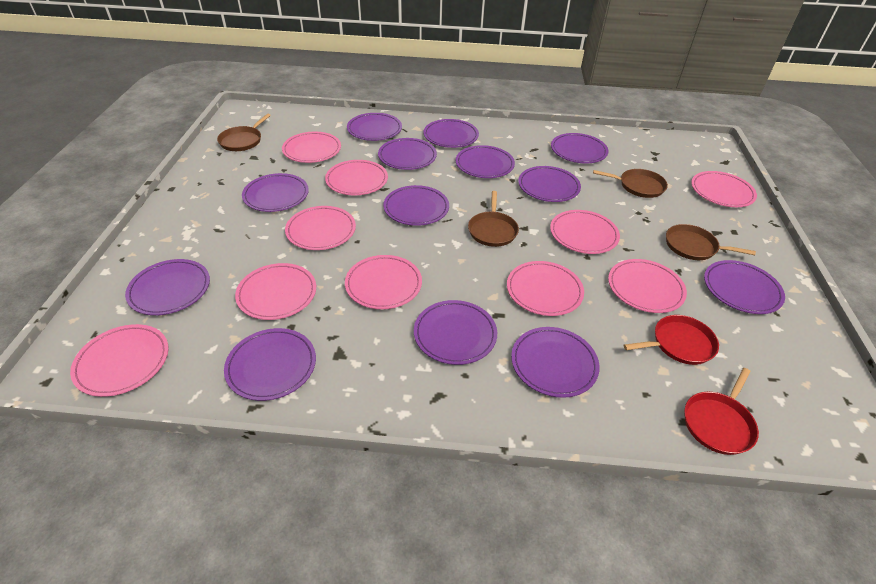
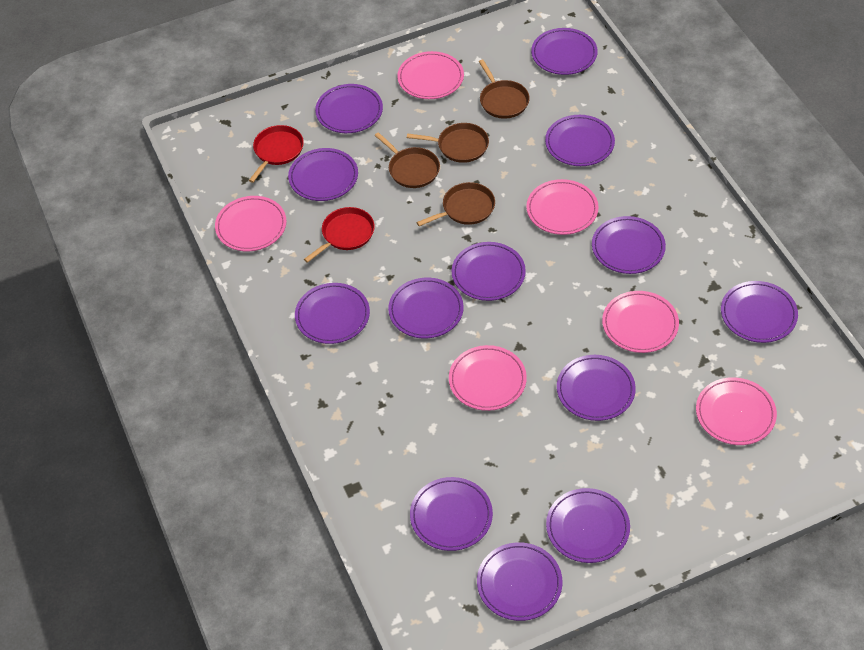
pink plate: 10 -> 6

